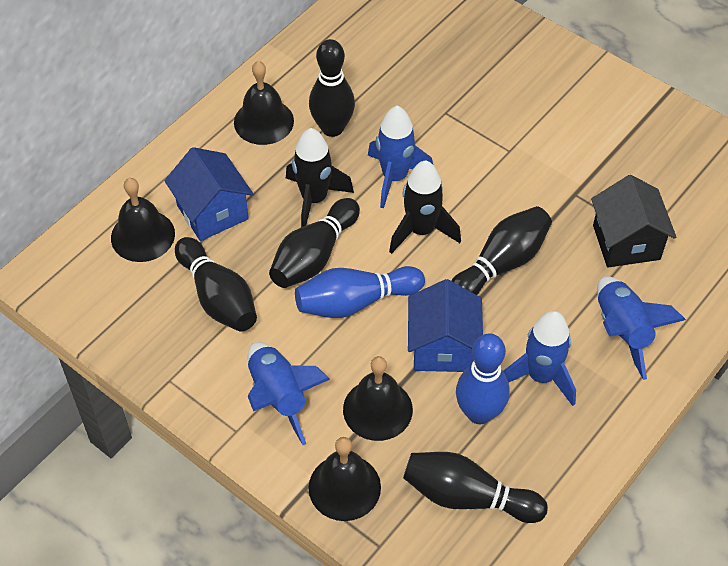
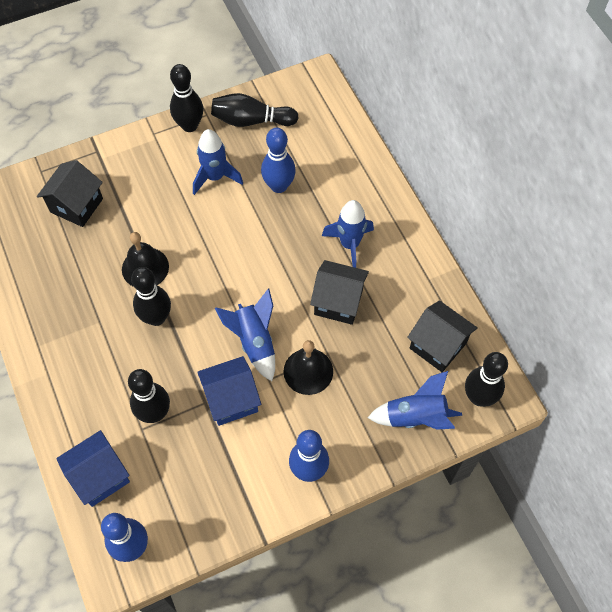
black bell: 4 -> 2
black house: 1 -> 3
black rocket: 2 -> 0
blue bowling pin: 2 -> 3

